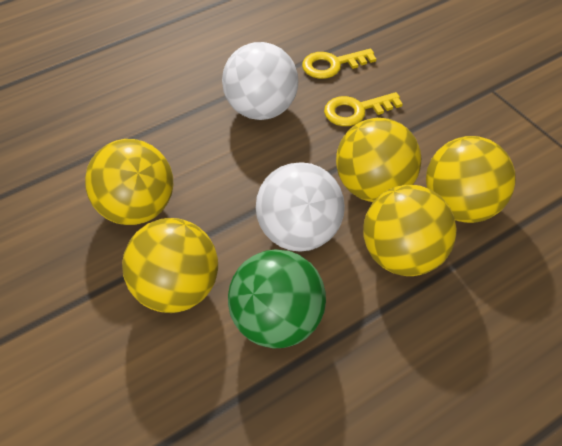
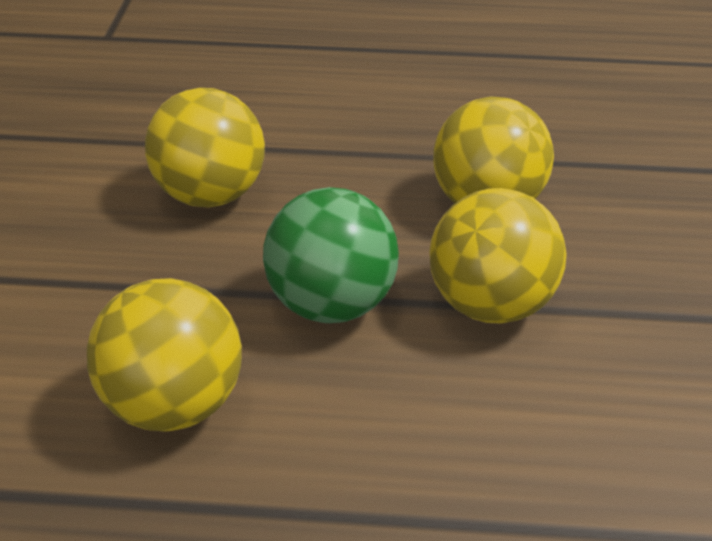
white ball: 2 -> 0
yellow ball: 5 -> 4
yellow key: 2 -> 0

